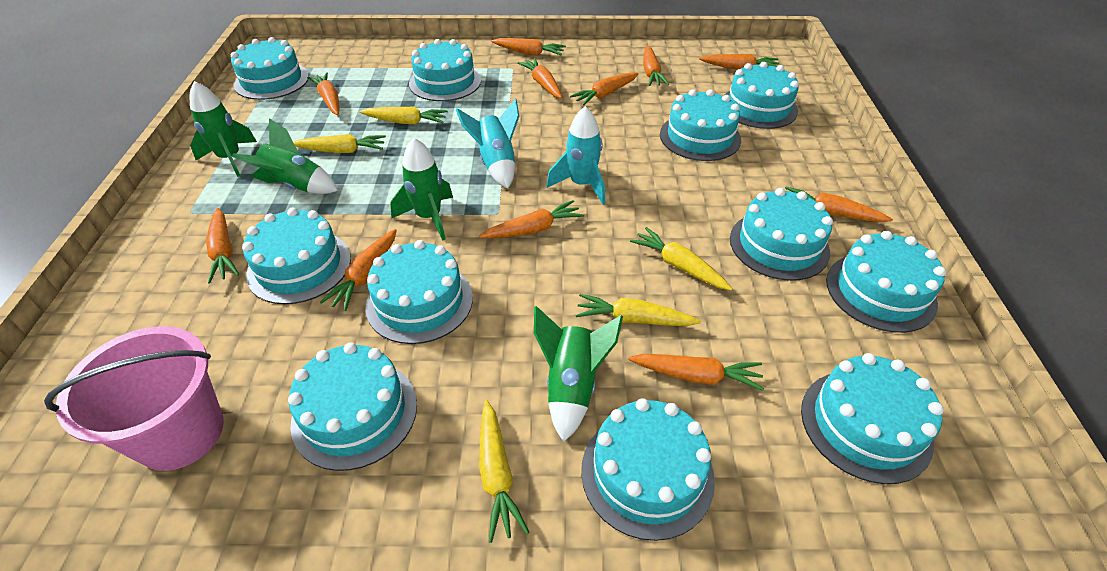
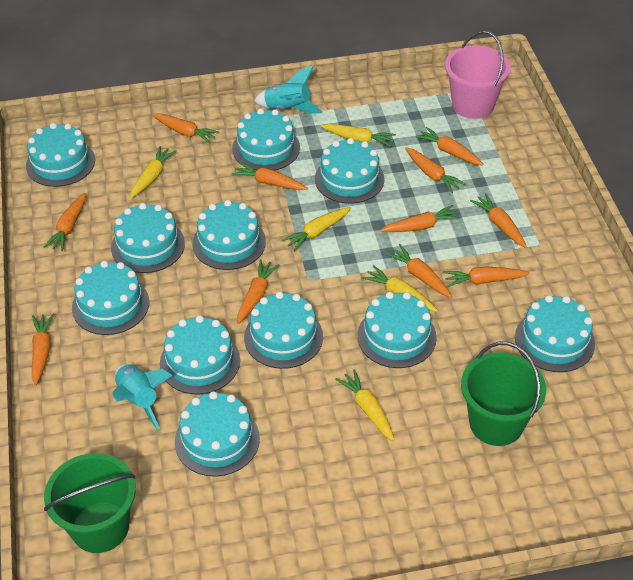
green bucket: 0 -> 2
green rocket: 4 -> 0

